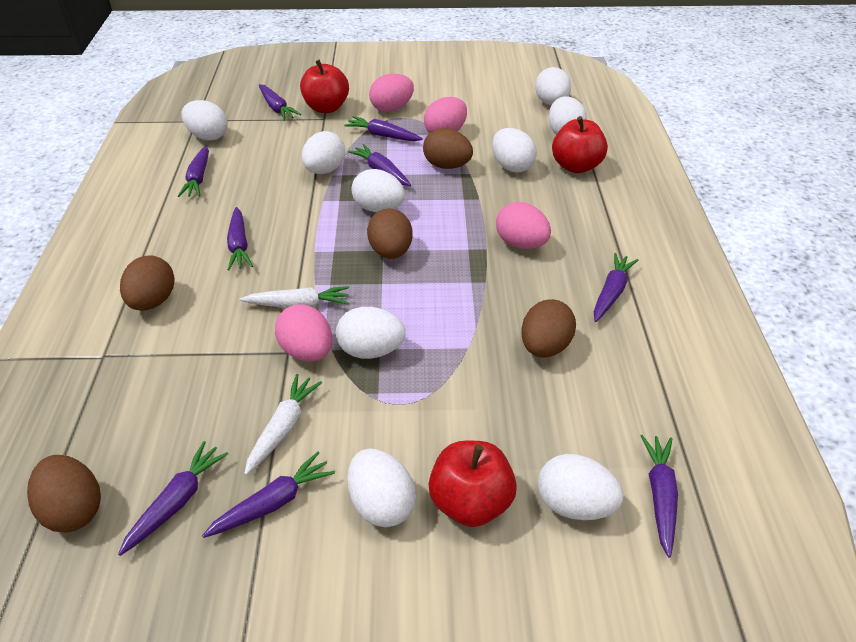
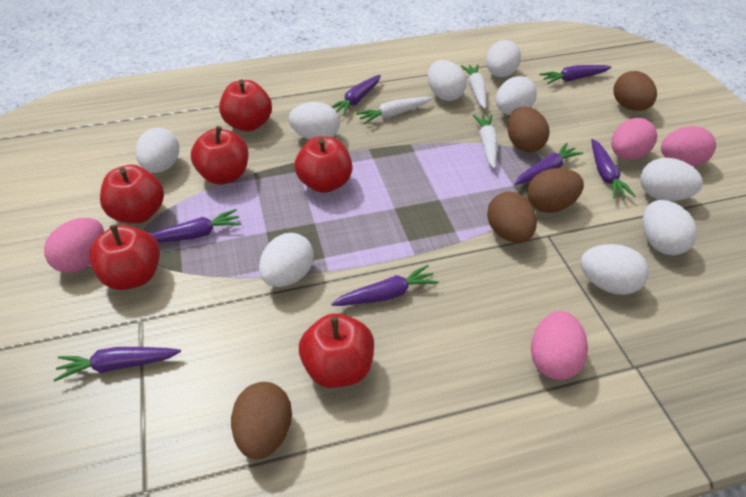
purple carrot: 9 -> 7
red apple: 3 -> 6
white carrot: 2 -> 3

